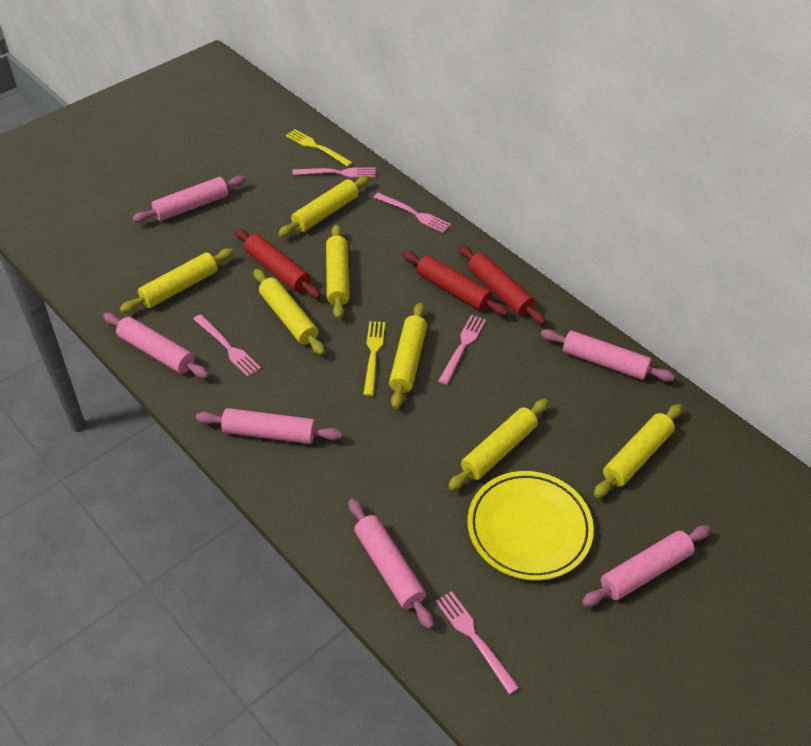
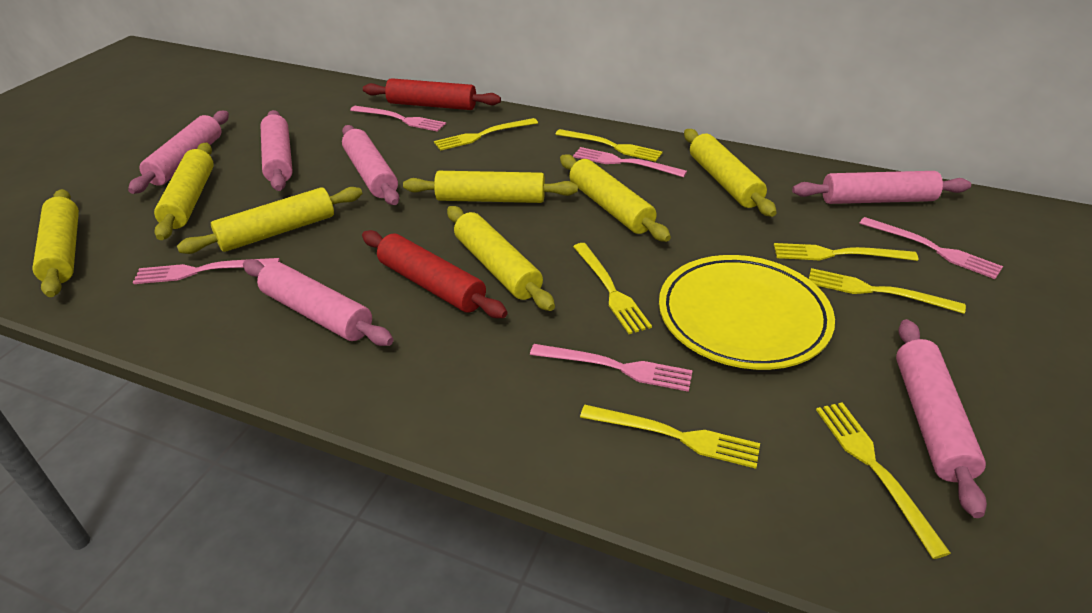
red rolling pin: 3 -> 2
yellow fork: 2 -> 7

